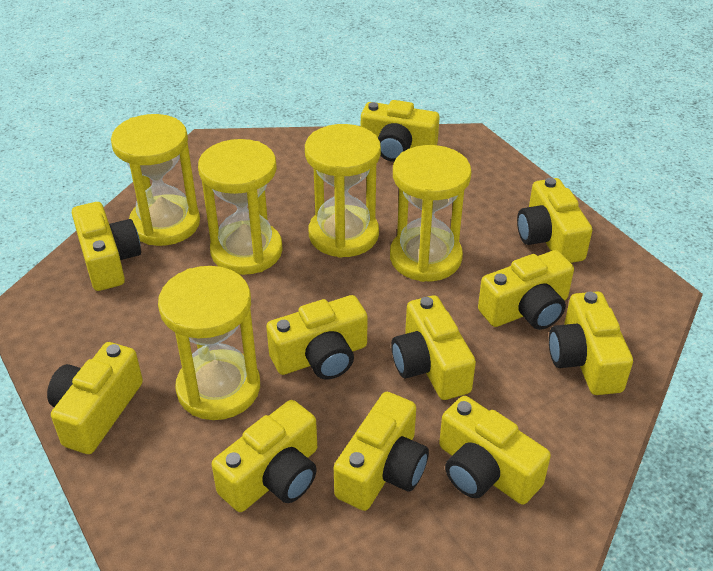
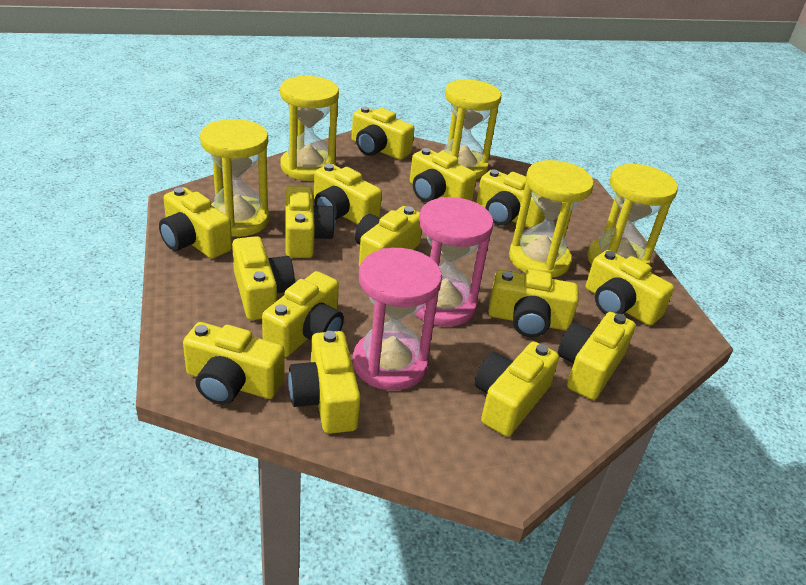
pink hourglass: 0 -> 2
yellow camera: 11 -> 15

